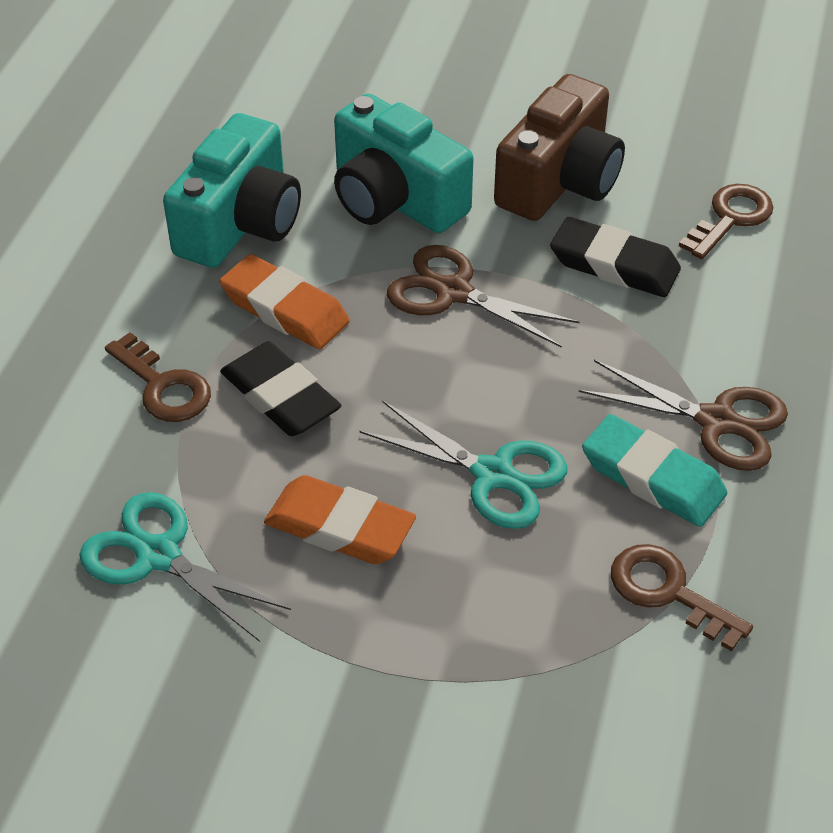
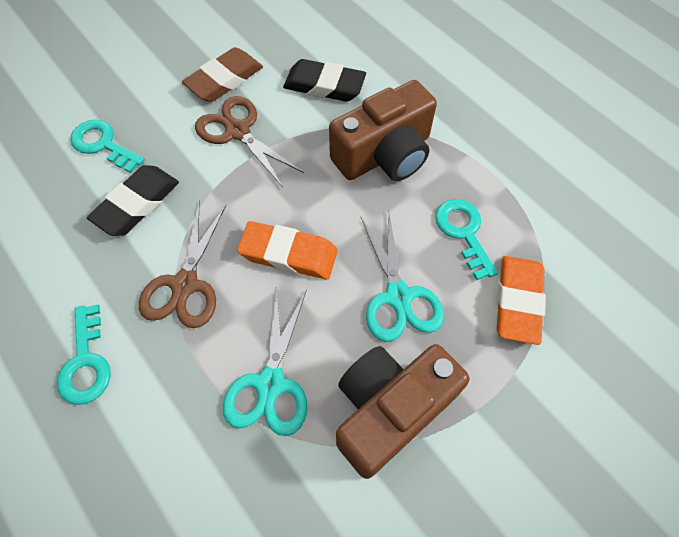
brown camera: 1 -> 2
brown eraser: 0 -> 1
brown key: 3 -> 0
turquoise camera: 2 -> 0
turquoise eraser: 1 -> 0
turquoise key: 0 -> 3

